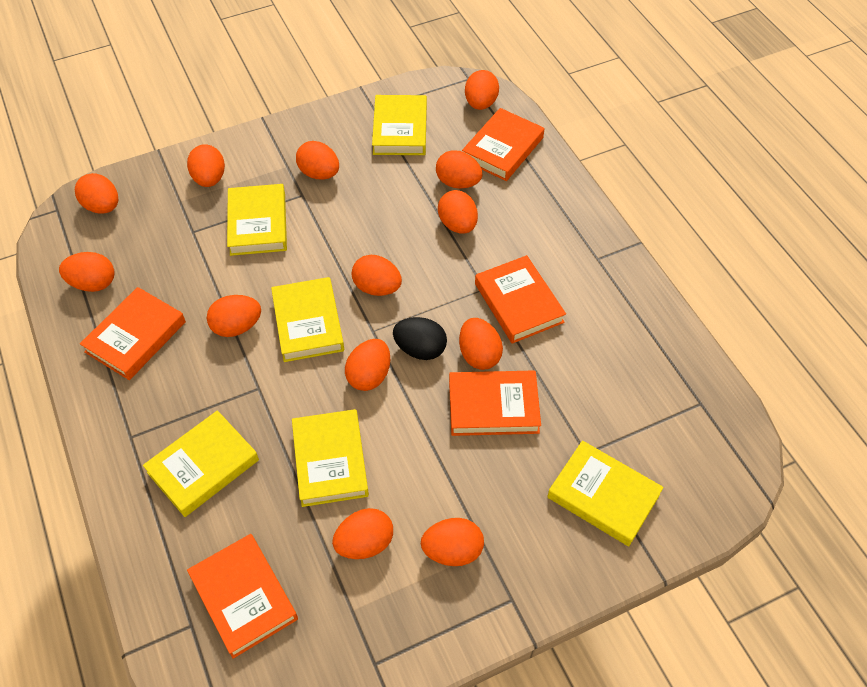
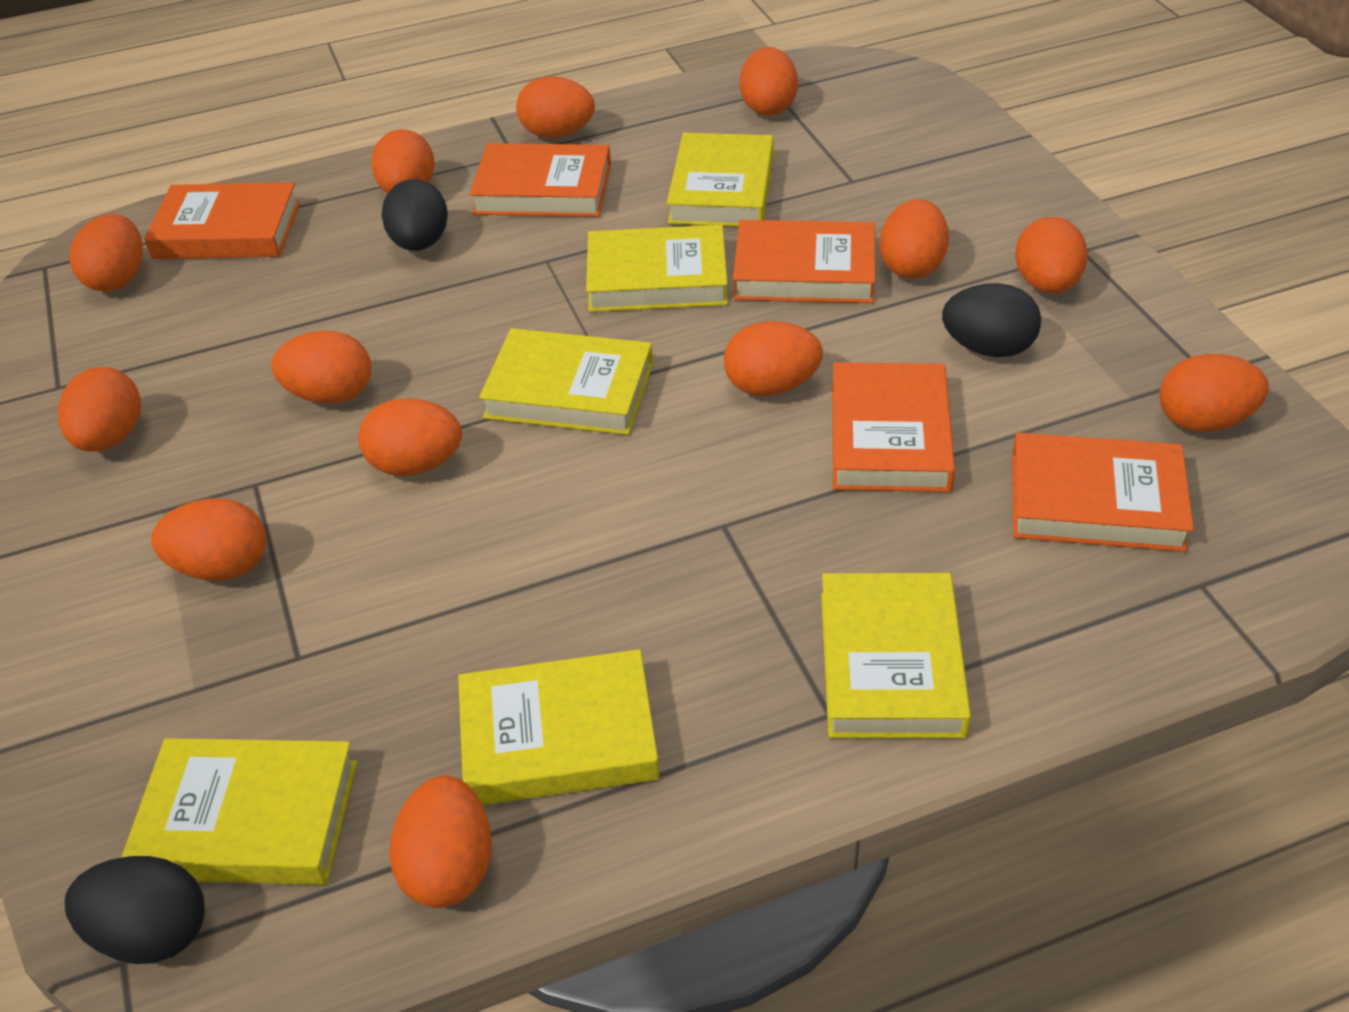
black egg: 1 -> 3

